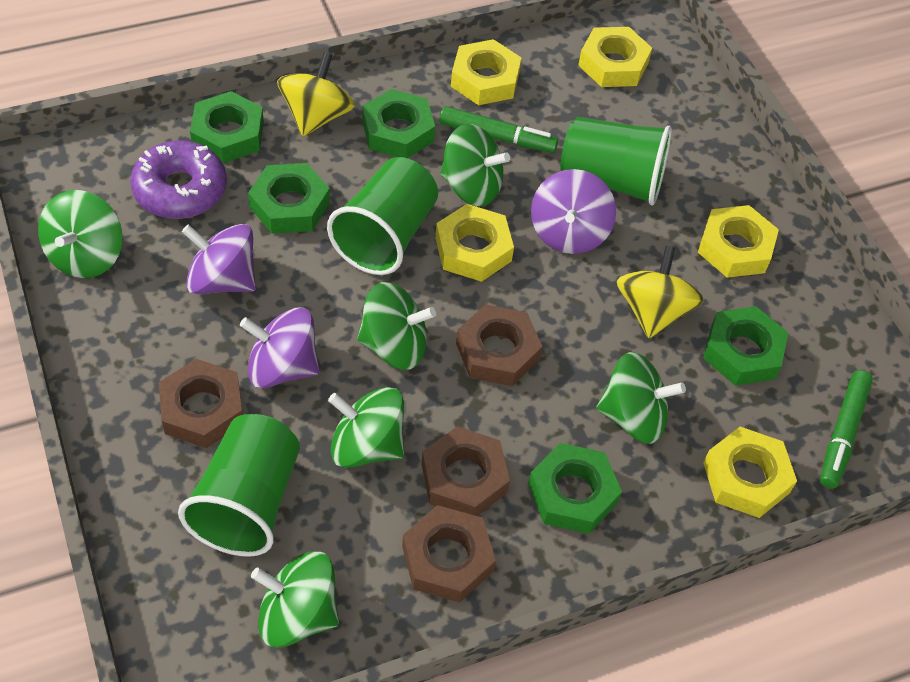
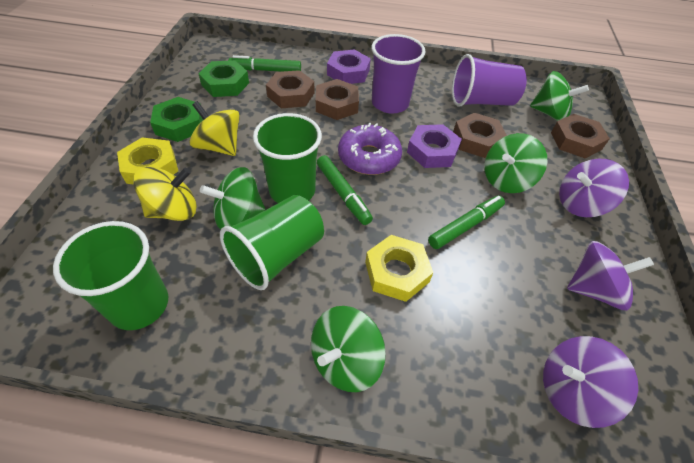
green marker: 2 -> 3
green nut: 5 -> 2
green spinning top: 6 -> 4
purple cup: 0 -> 2
purple nut: 0 -> 2
yellow nut: 5 -> 2

